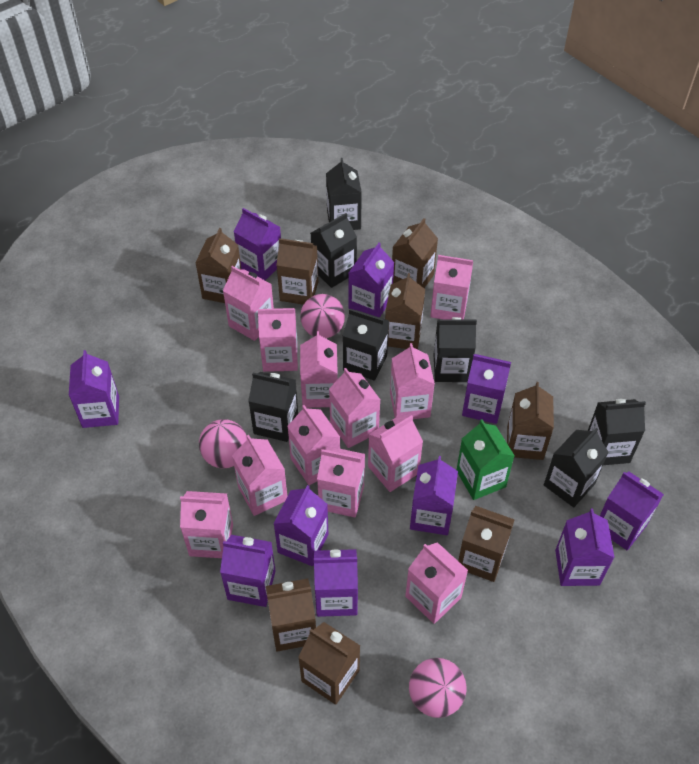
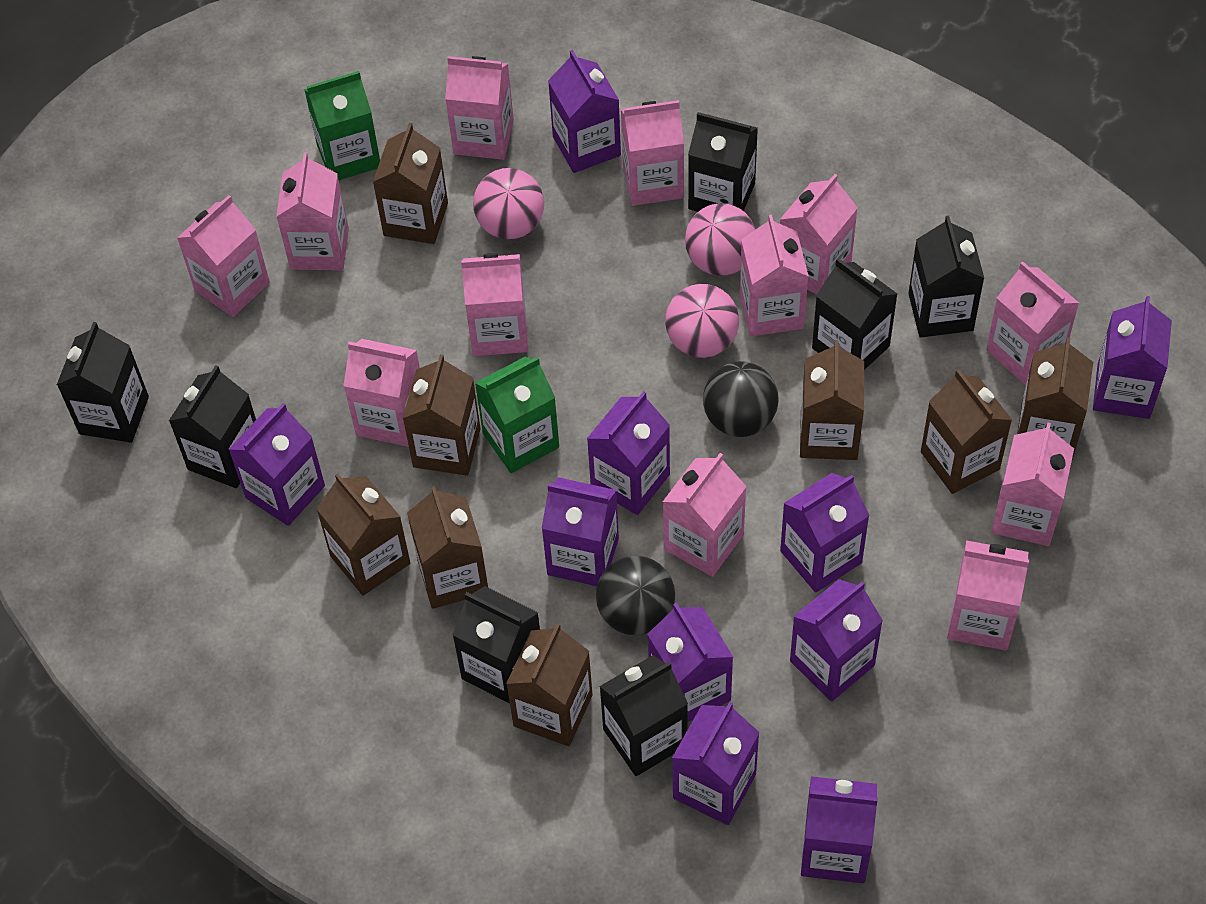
black ball: 0 -> 2
green carton: 1 -> 2

